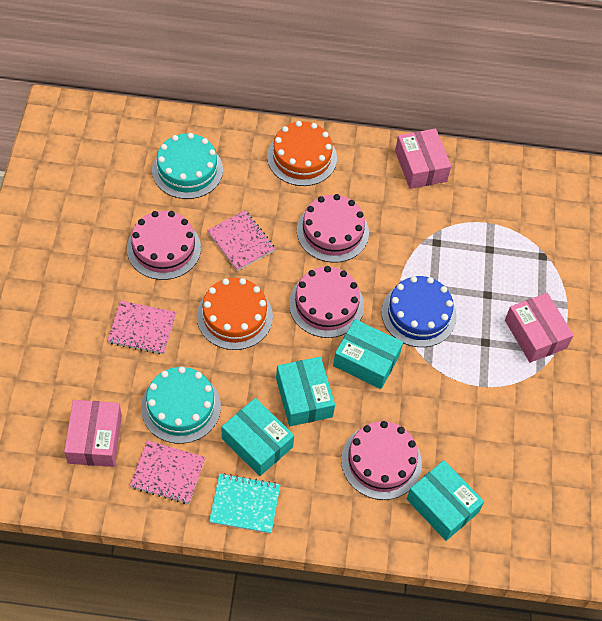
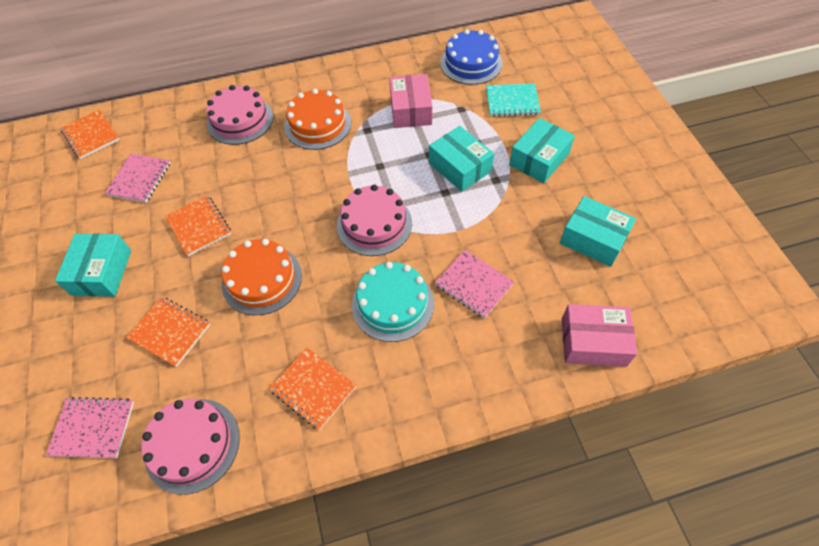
orange notebook: 0 -> 4
pink box: 3 -> 2
pink cake: 4 -> 3
turquoise cake: 2 -> 1

